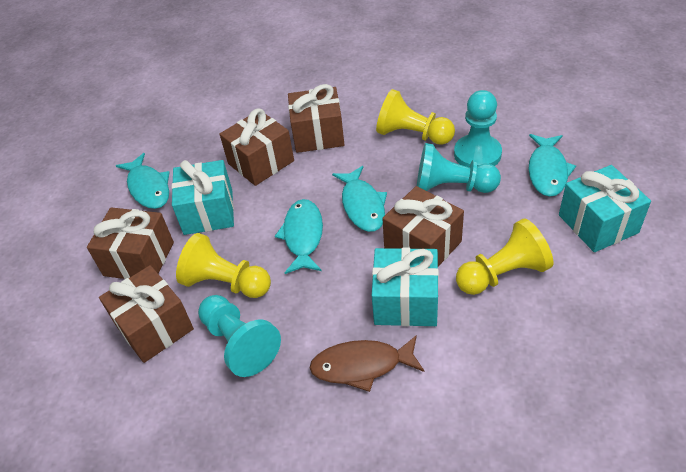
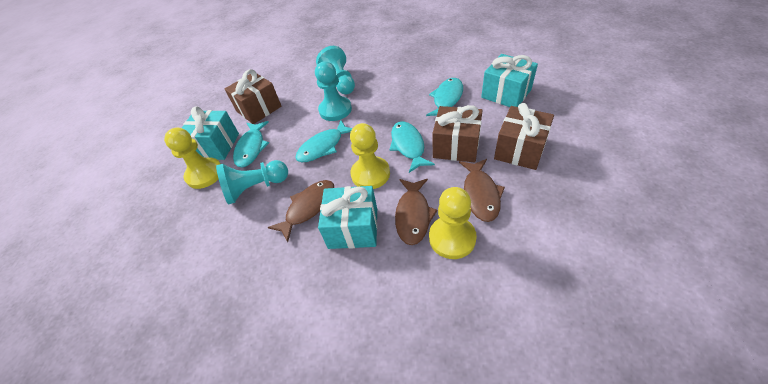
brown fish: 1 -> 3
brown gift: 5 -> 3

